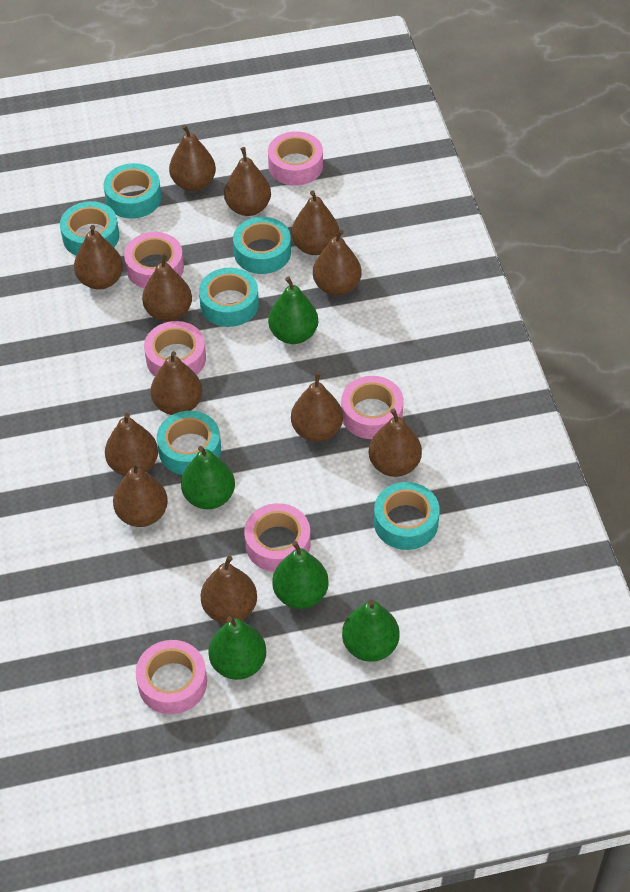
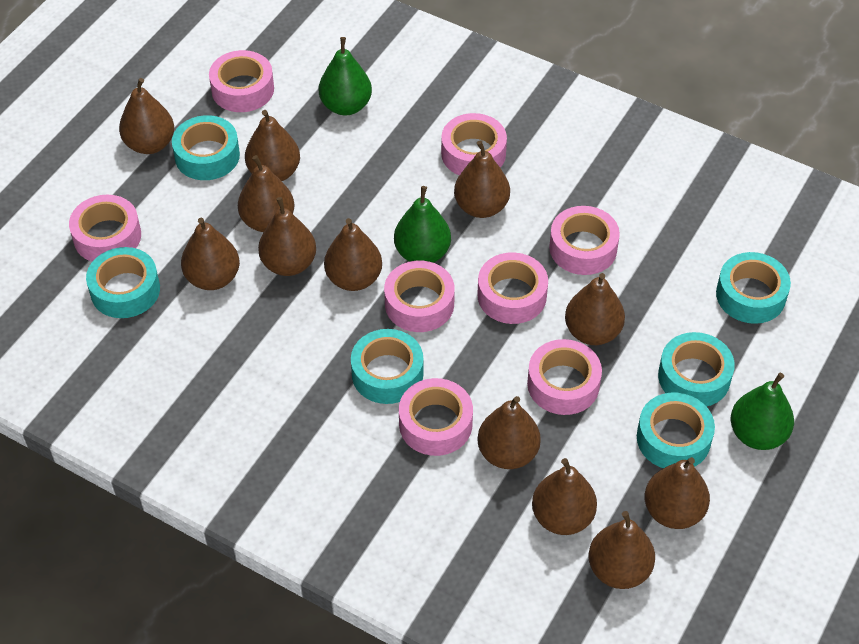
green pear: 5 -> 3
pink tape: 6 -> 8

